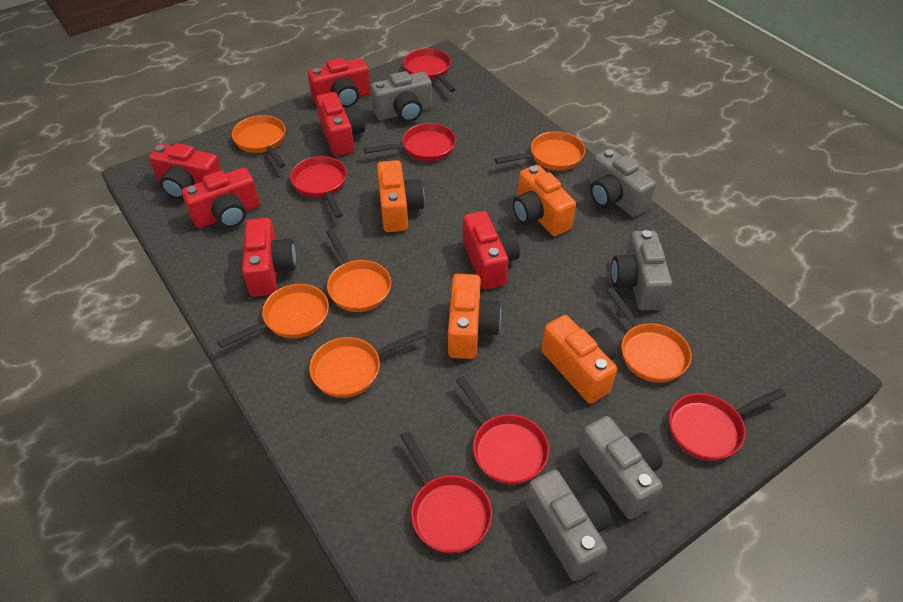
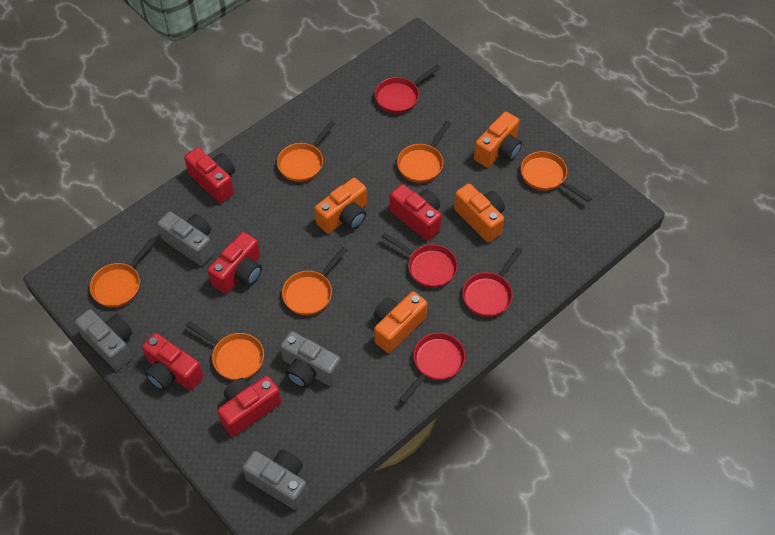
grey camera: 5 -> 4
red camera: 6 -> 5
red pan: 6 -> 4

